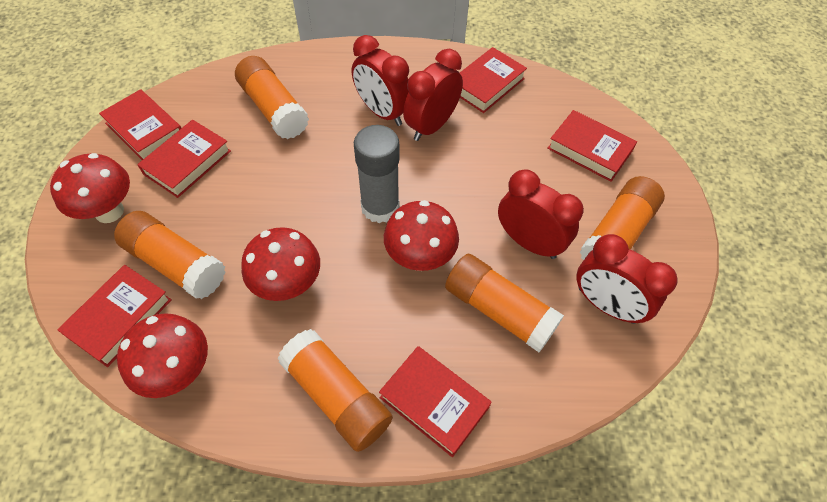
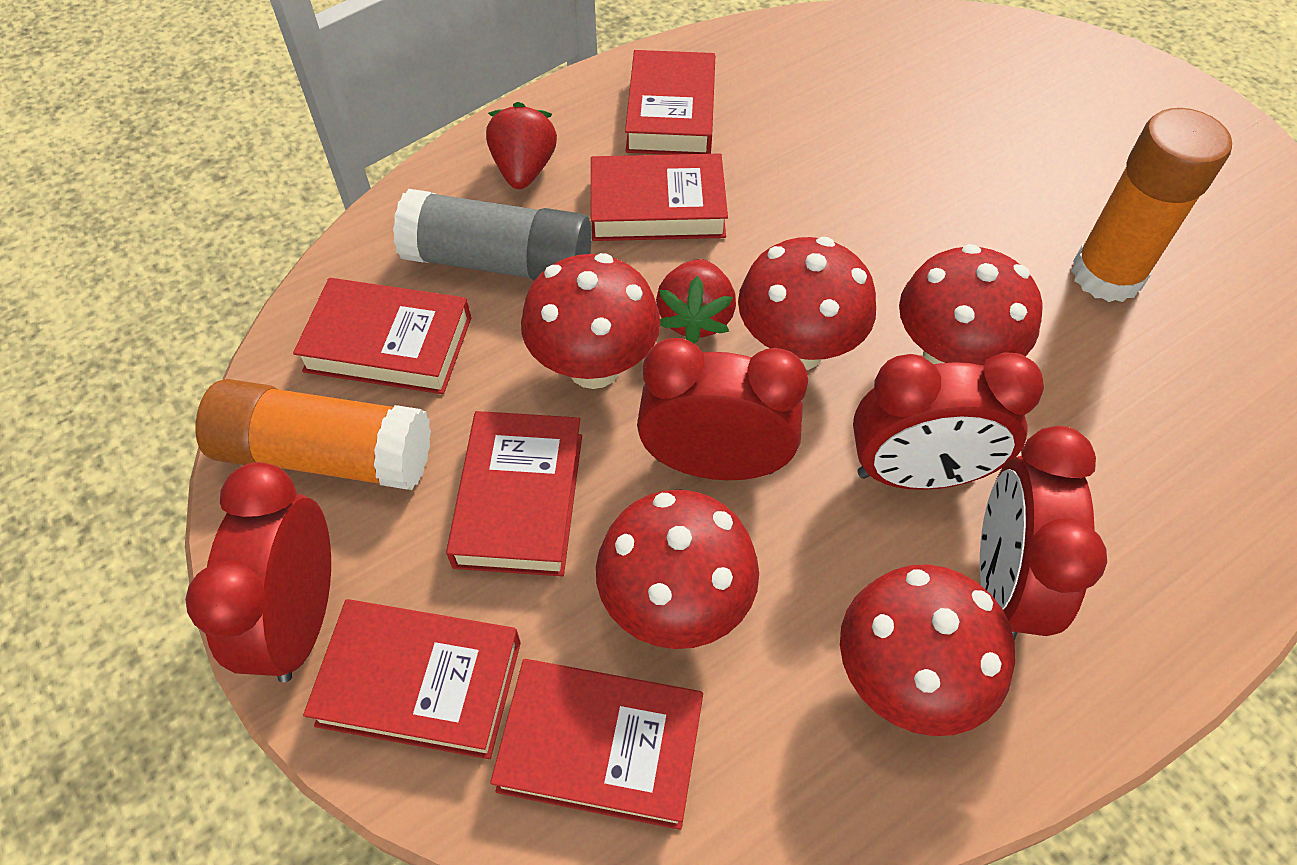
orange glue stick: 5 -> 2
red mushroom: 4 -> 5
red strawberry: 0 -> 2

